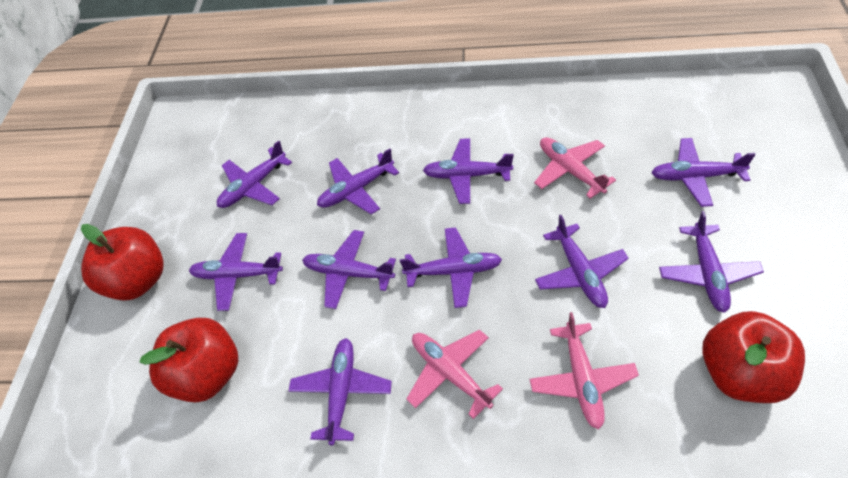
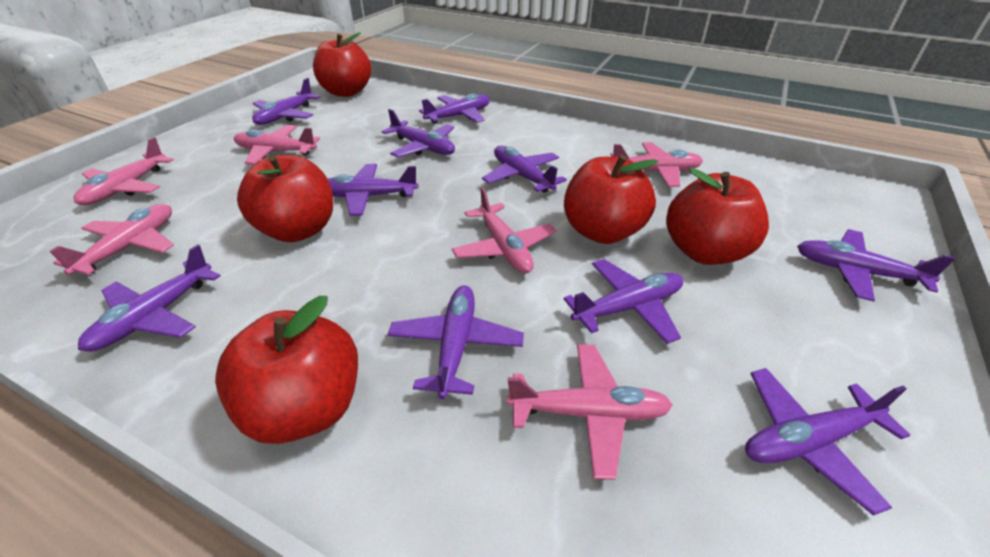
pink plane: 3 -> 6
red apple: 3 -> 5

